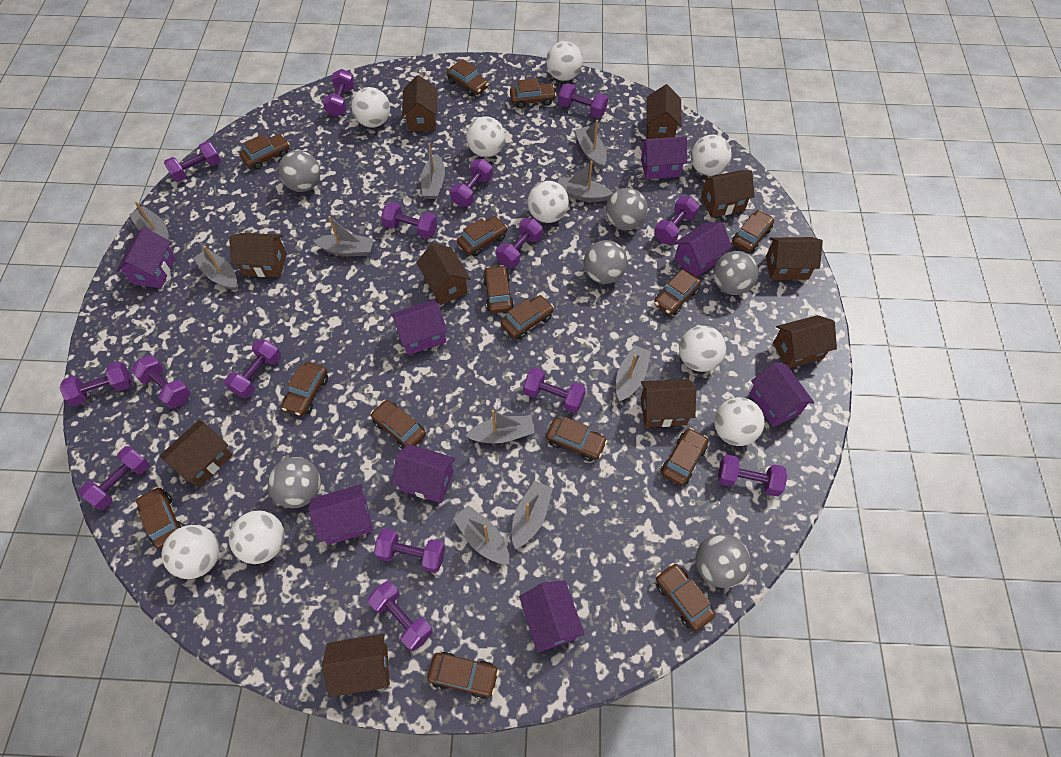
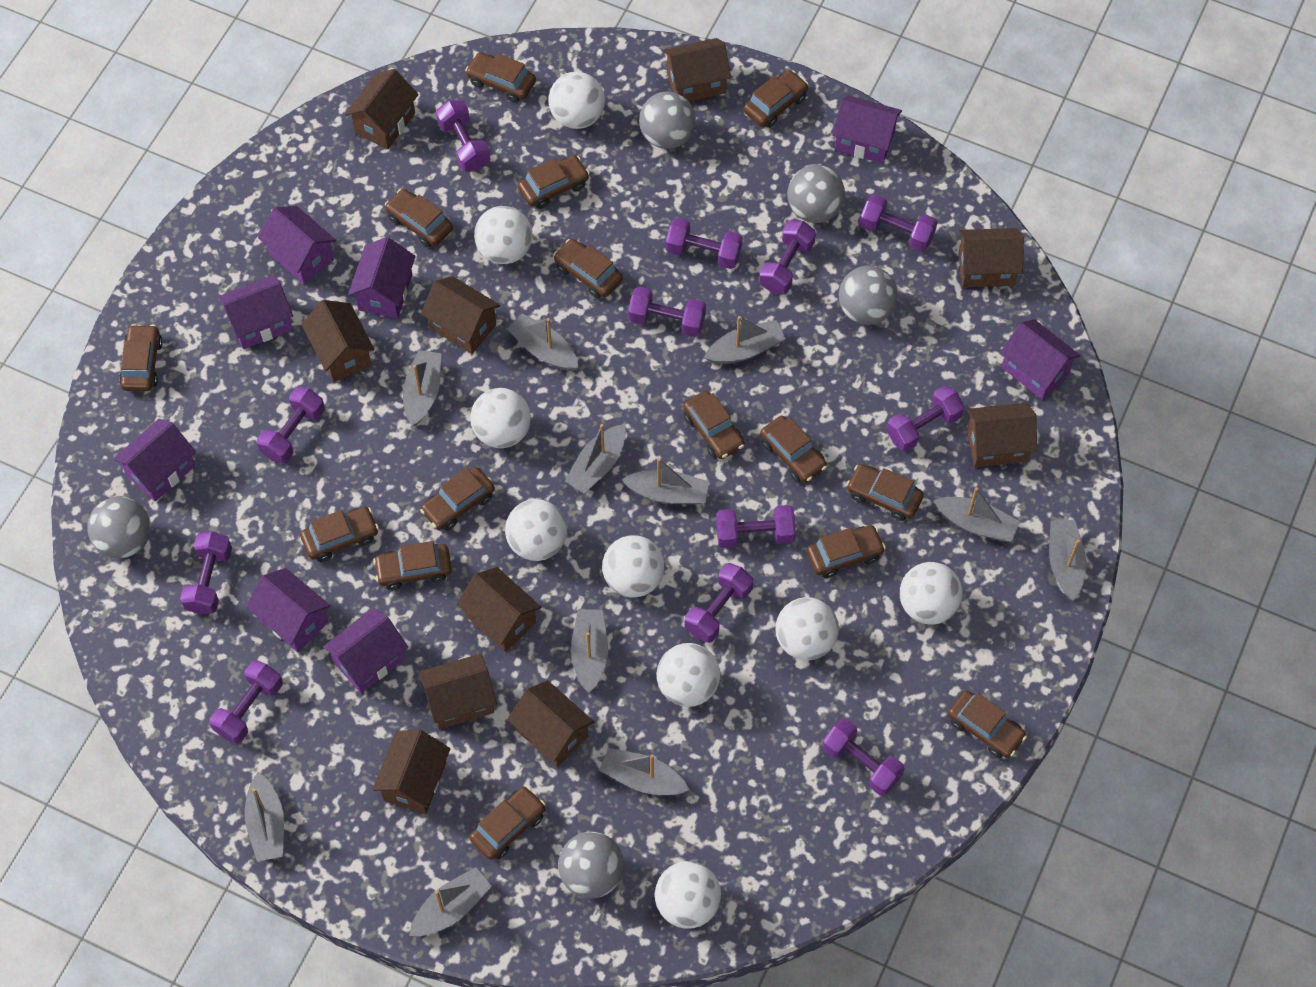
grey ball: 6 -> 5
grey boat: 10 -> 11
purple dumbbell: 15 -> 12

